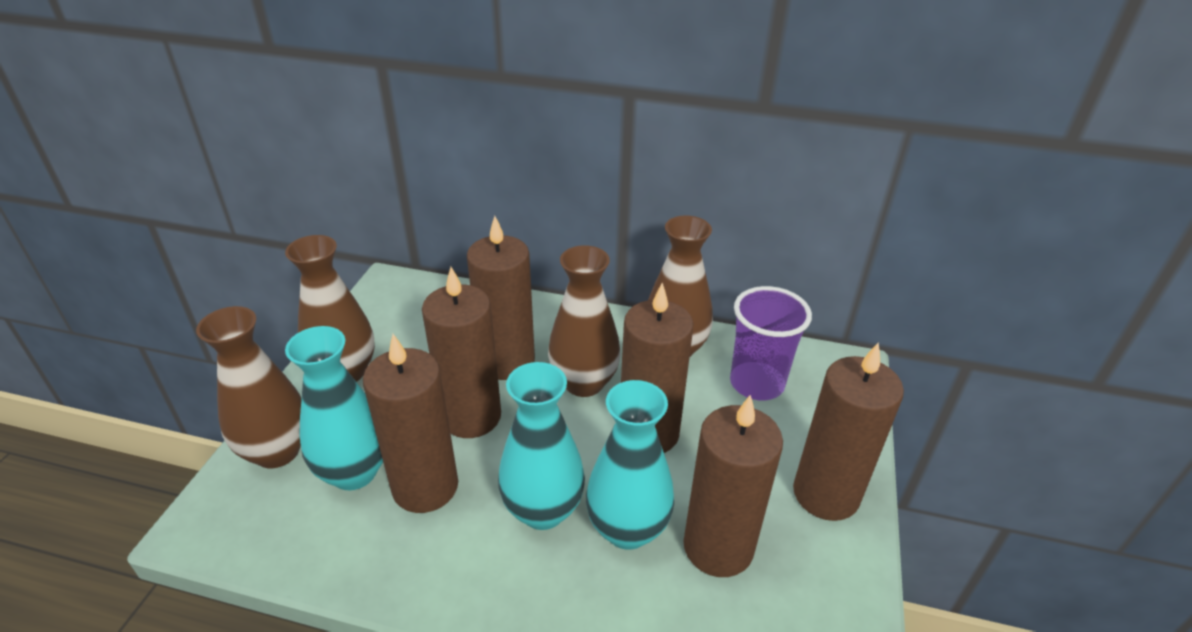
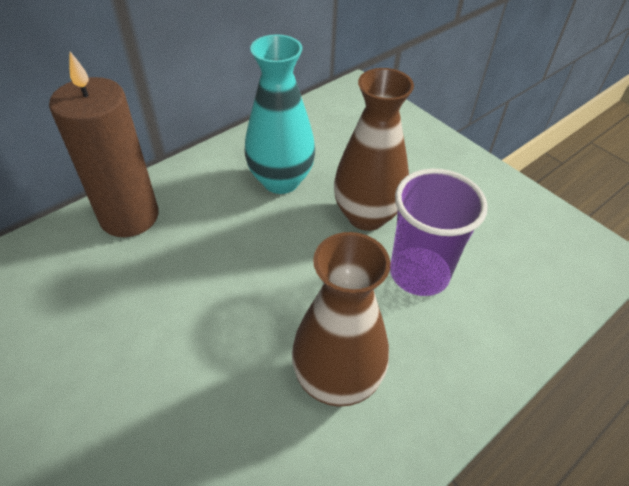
brown candle: 6 -> 1
brown vase: 4 -> 2
turquoise vase: 3 -> 1

